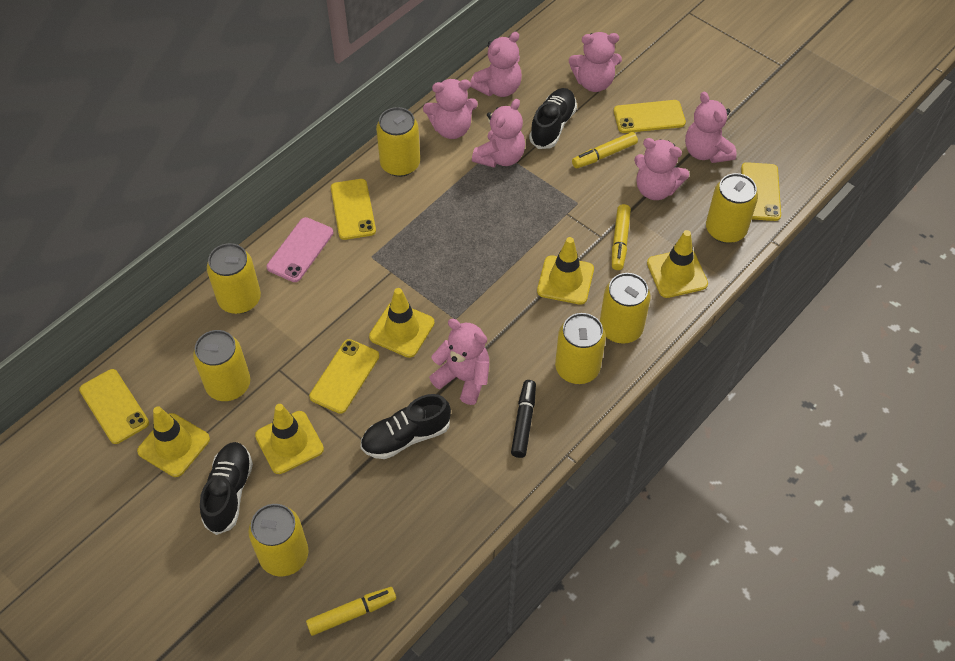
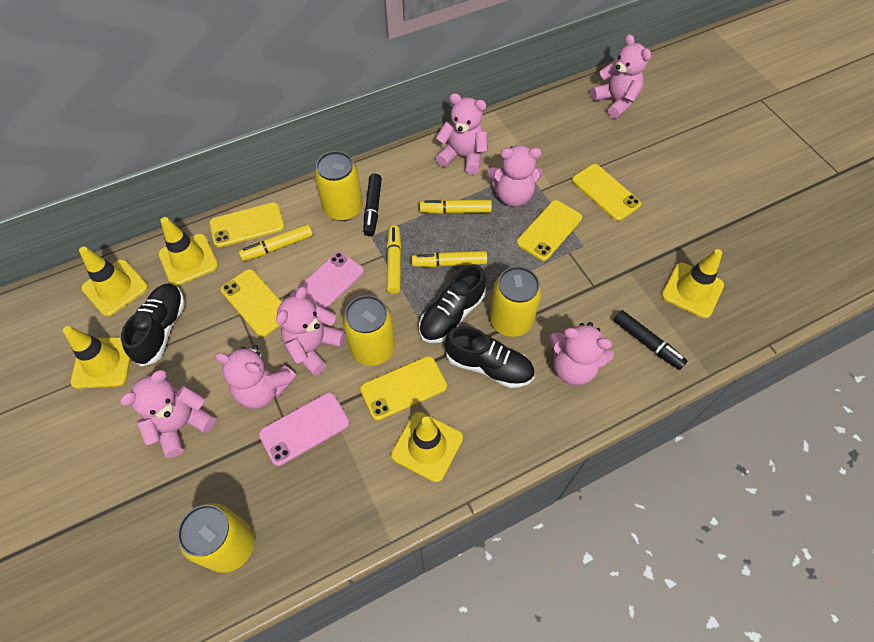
black marker: 1 -> 2
pink phone: 1 -> 2
yellow can: 7 -> 4
yellow marker: 3 -> 4

